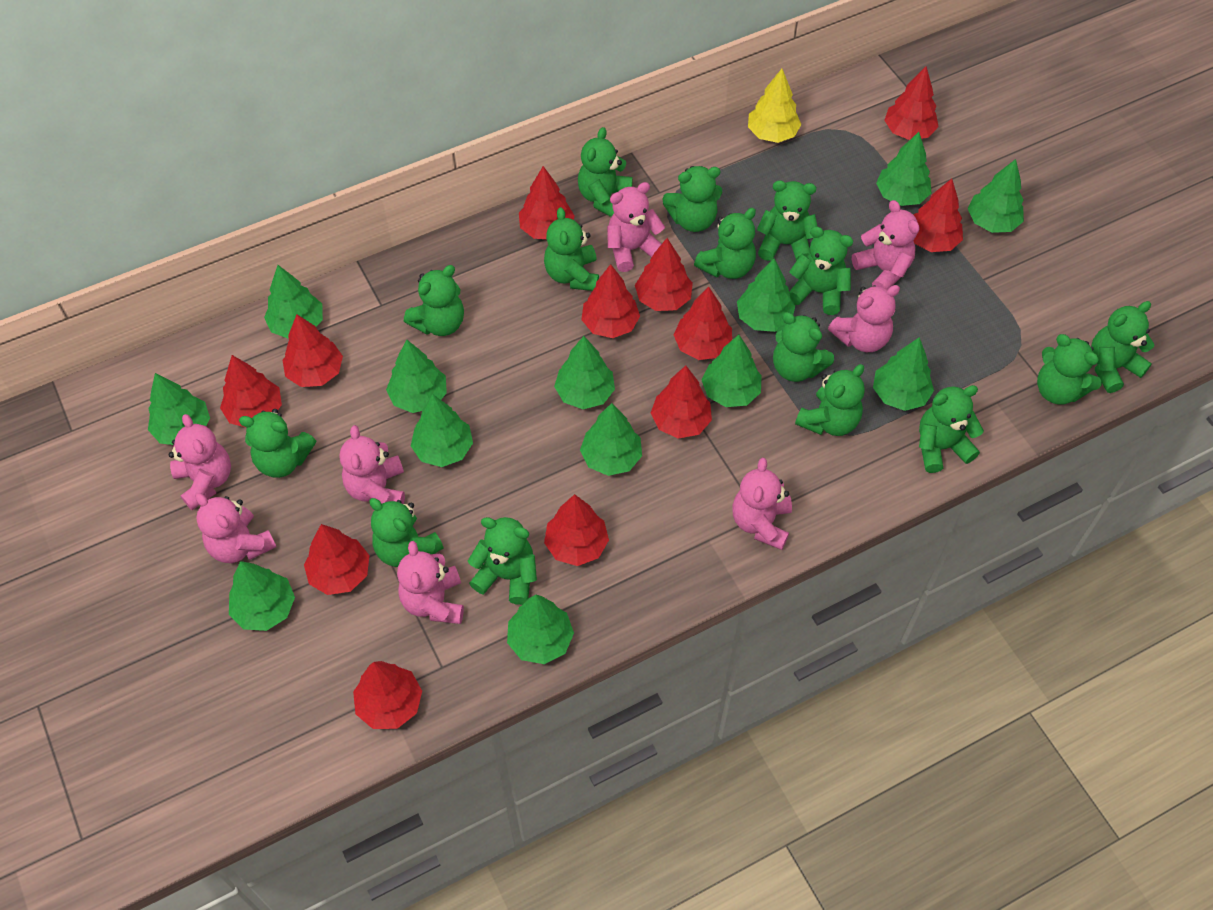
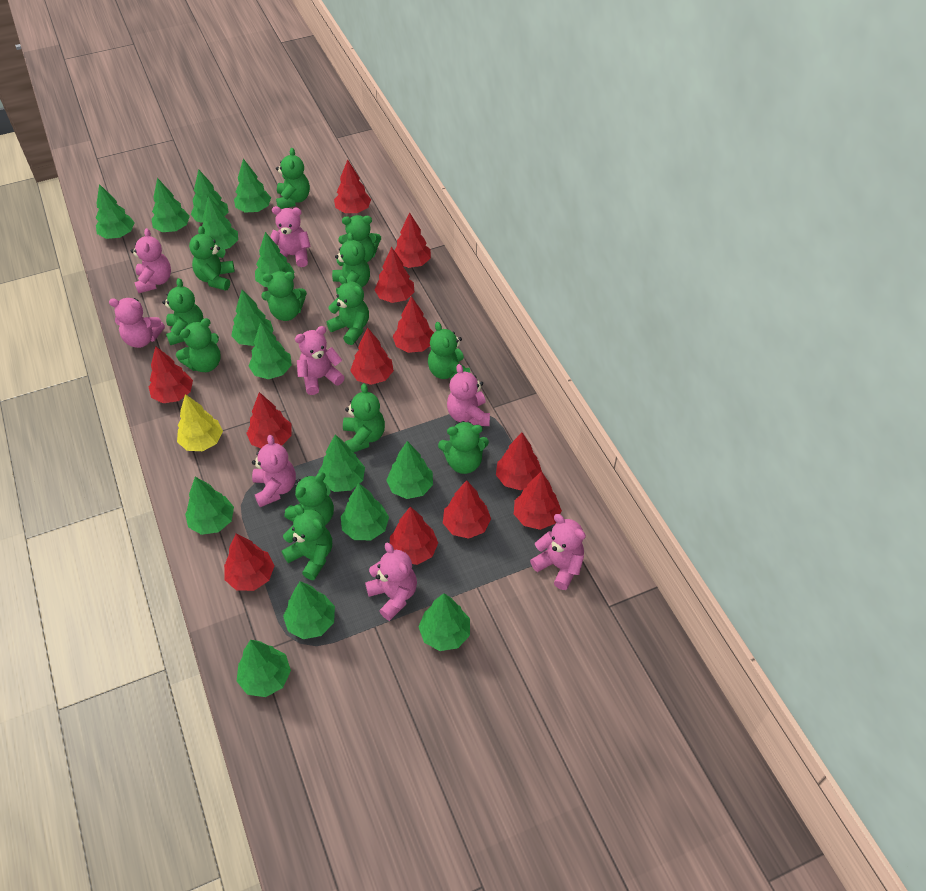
green teddy bear: 15 -> 13
green tree: 13 -> 15

